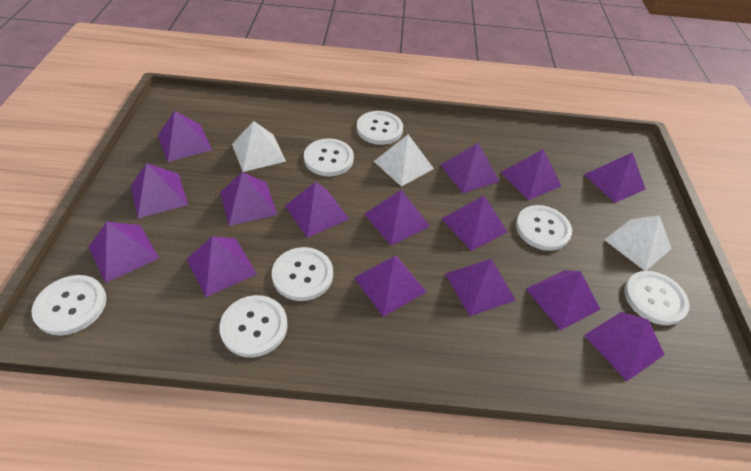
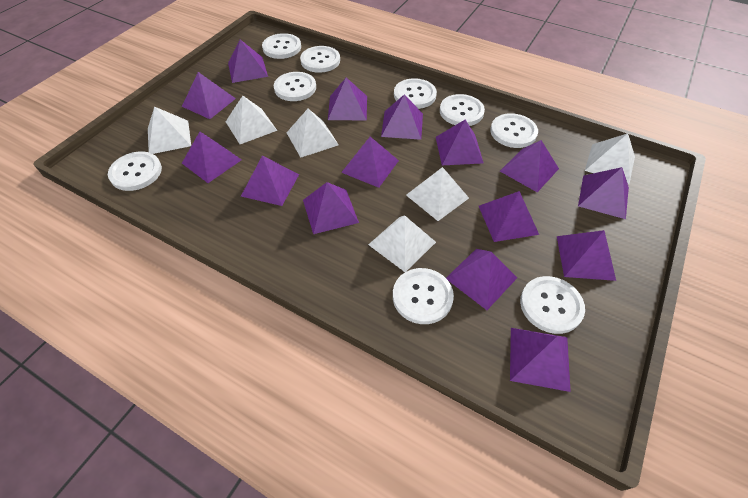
white button: 7 -> 9
white pyramid: 3 -> 6

